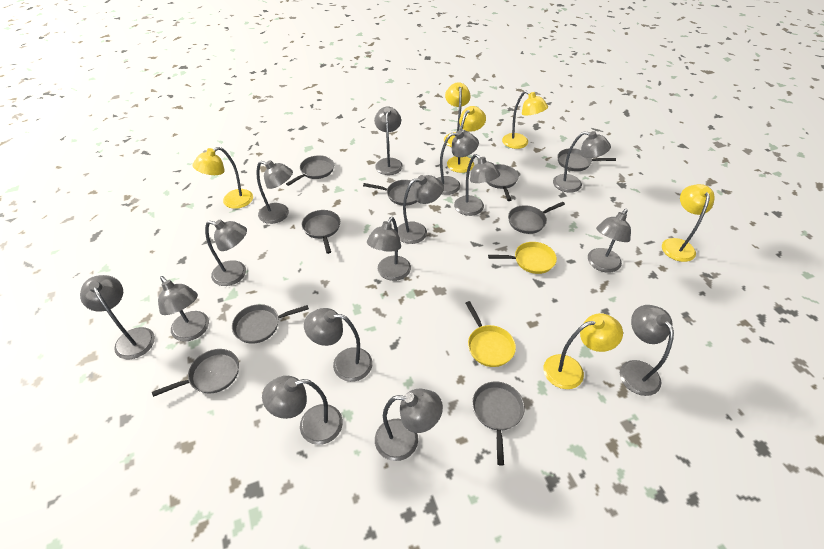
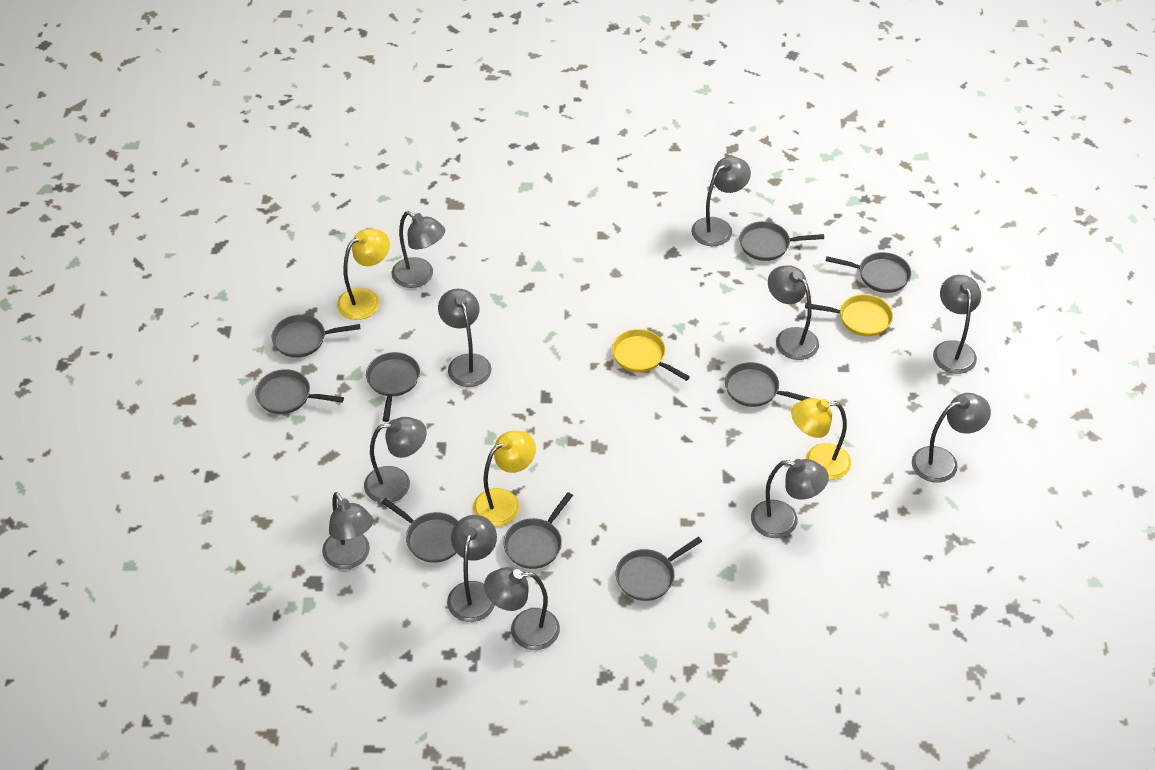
grey lamp: 15 -> 11
yellow lamp: 6 -> 3

